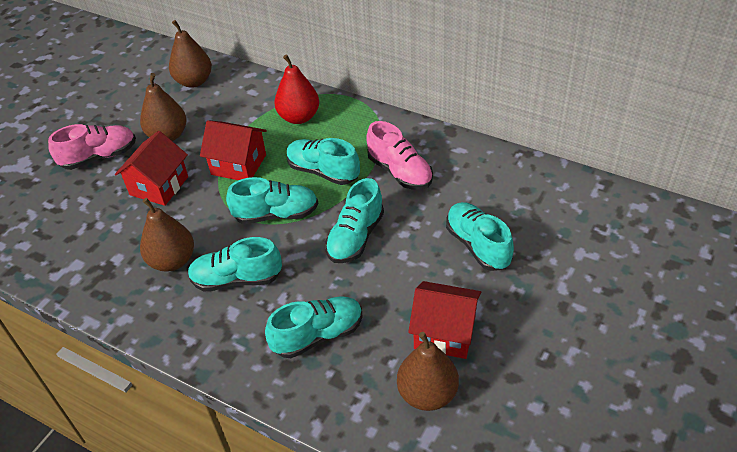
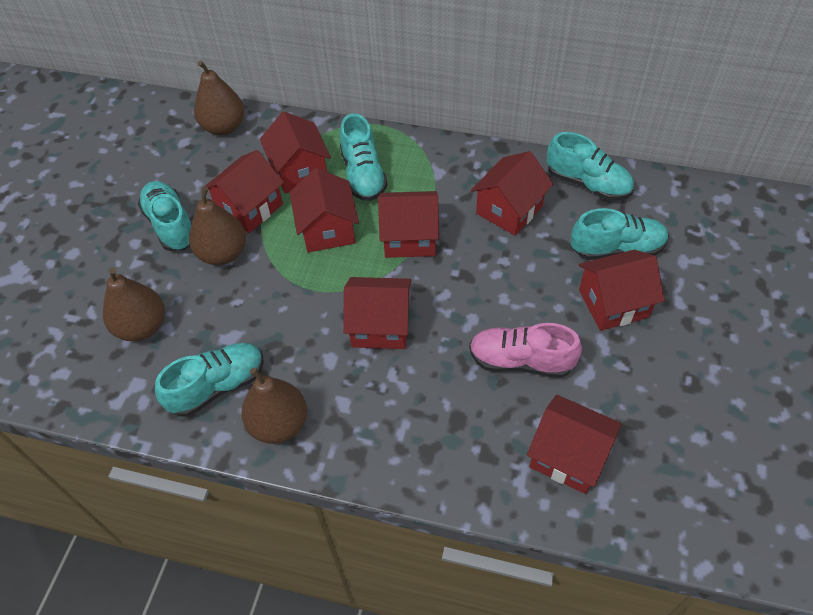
pink shoe: 2 -> 1
red house: 3 -> 8
red pear: 1 -> 0
turquoise shoe: 6 -> 5

